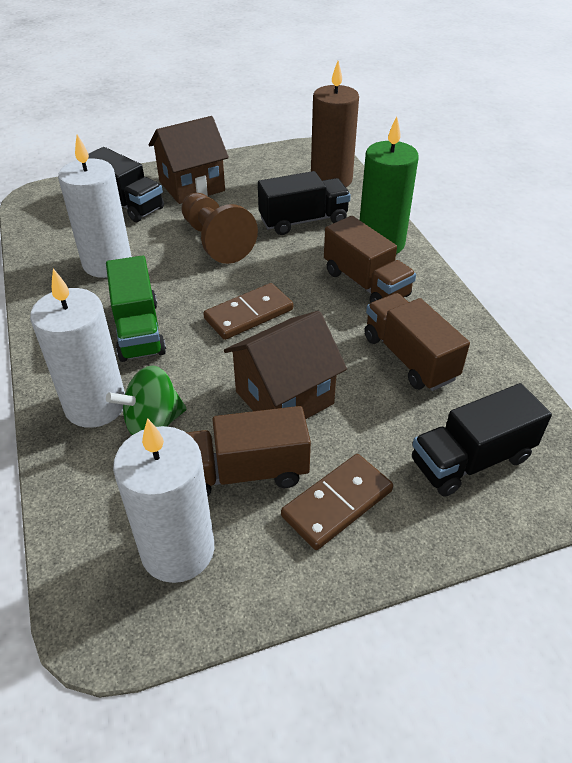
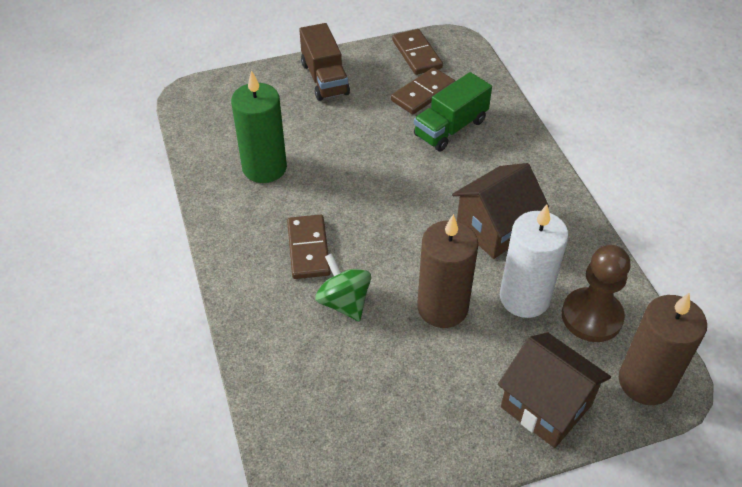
black truck: 3 -> 0
brown candle: 1 -> 2
brown domino: 2 -> 3
brown truck: 3 -> 1
white candle: 3 -> 1

